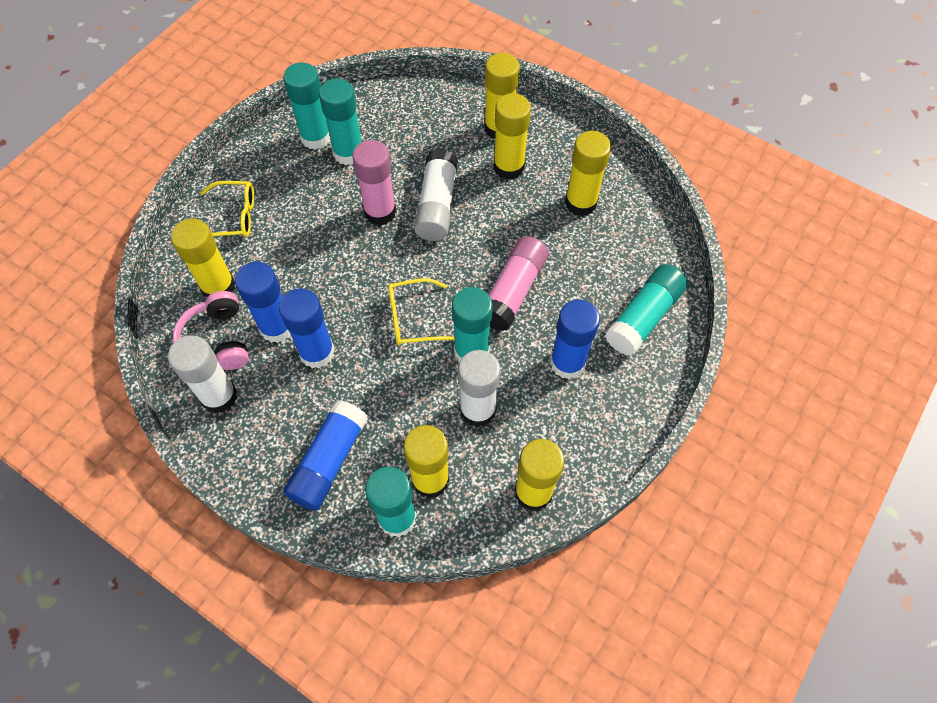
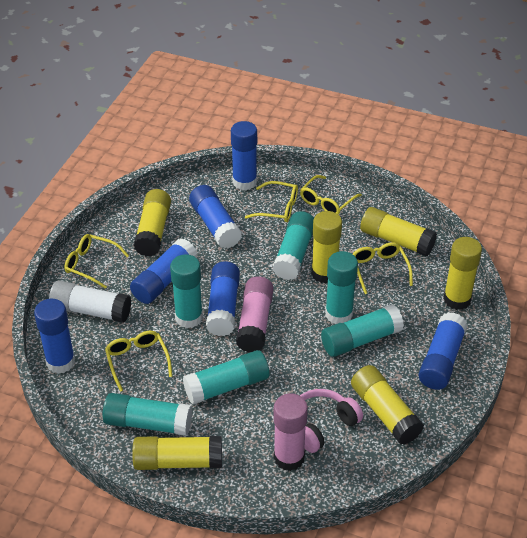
blue glue stick: 4 -> 6
turquoise glue stick: 5 -> 6
white glue stick: 3 -> 1
yellow glasses: 2 -> 5

